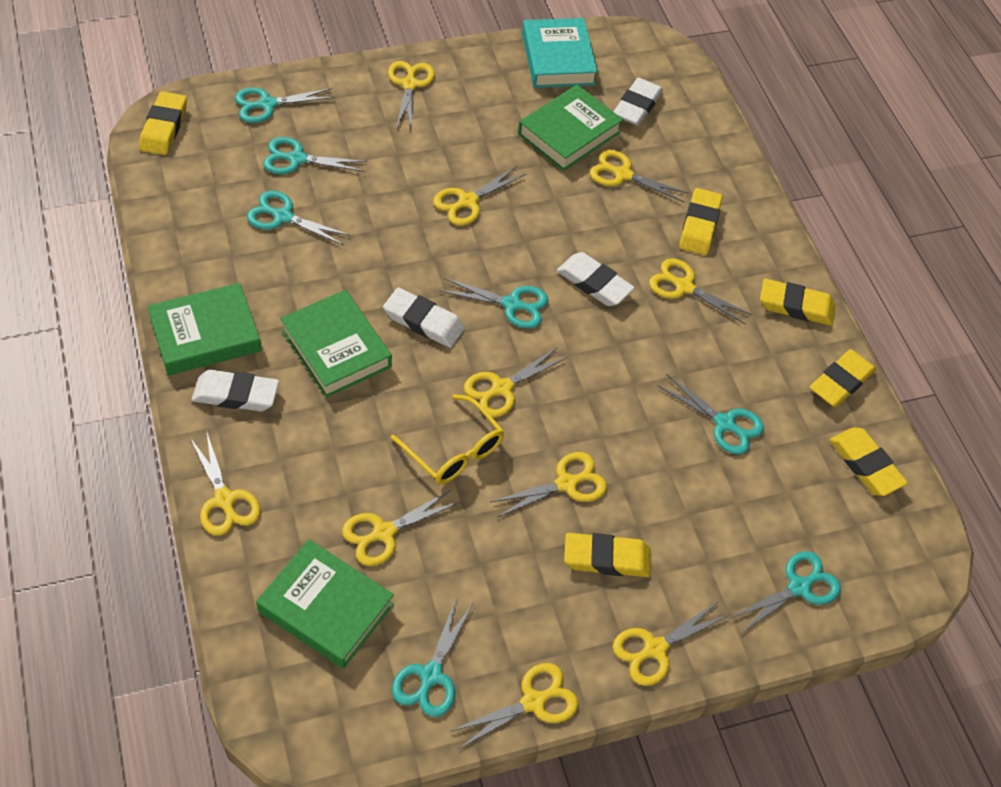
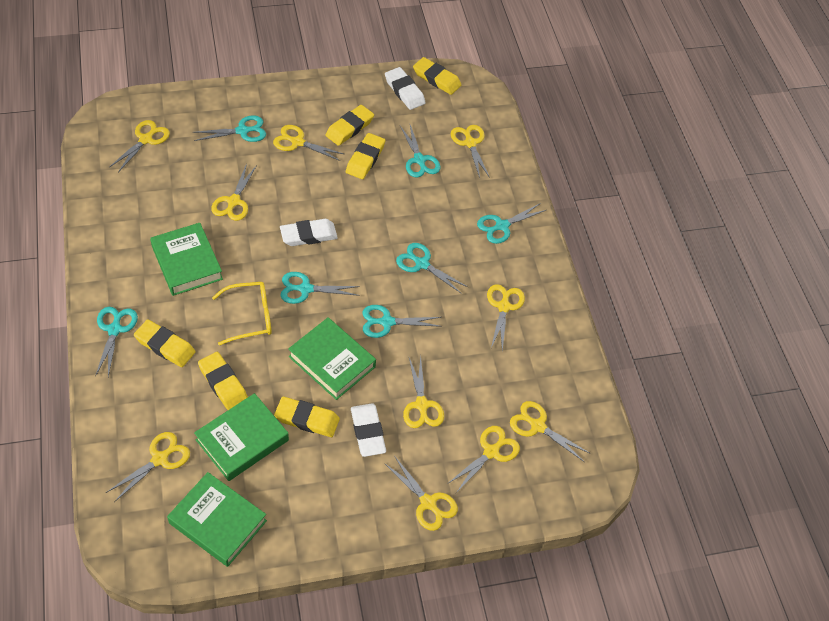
turquoise book: 1 -> 0
white eraser: 4 -> 3

